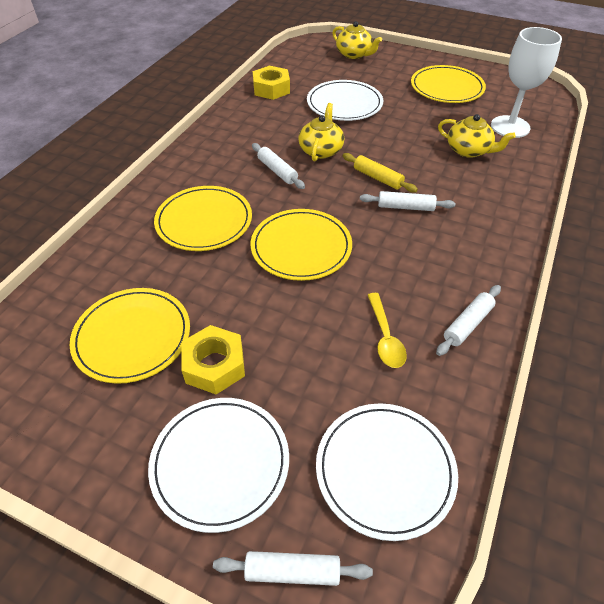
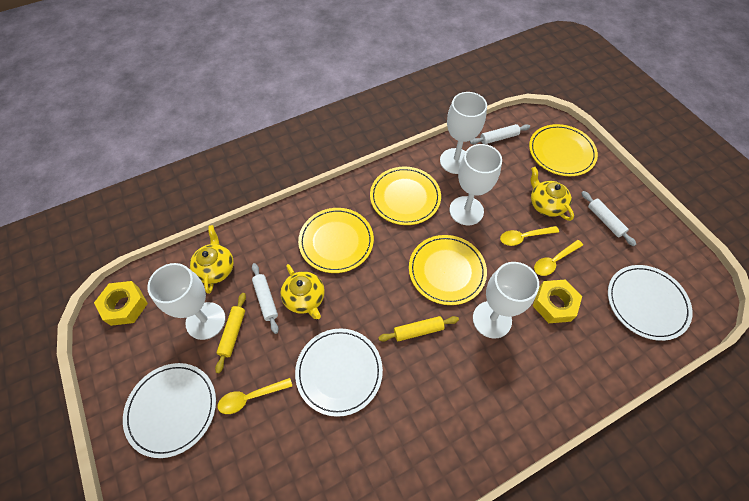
white goblet: 1 -> 4
white rolling pin: 4 -> 3
yellow rolling pin: 1 -> 2
yellow spoon: 1 -> 3

